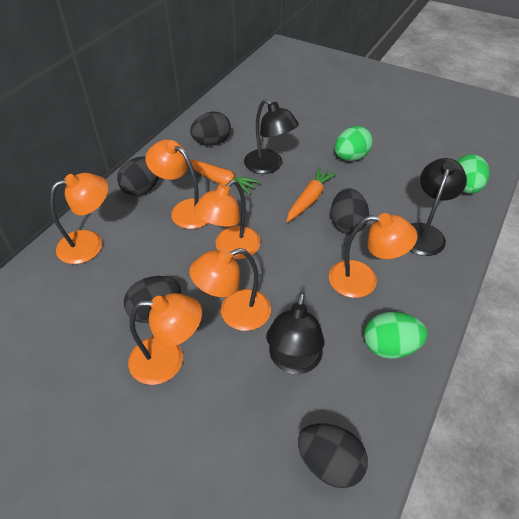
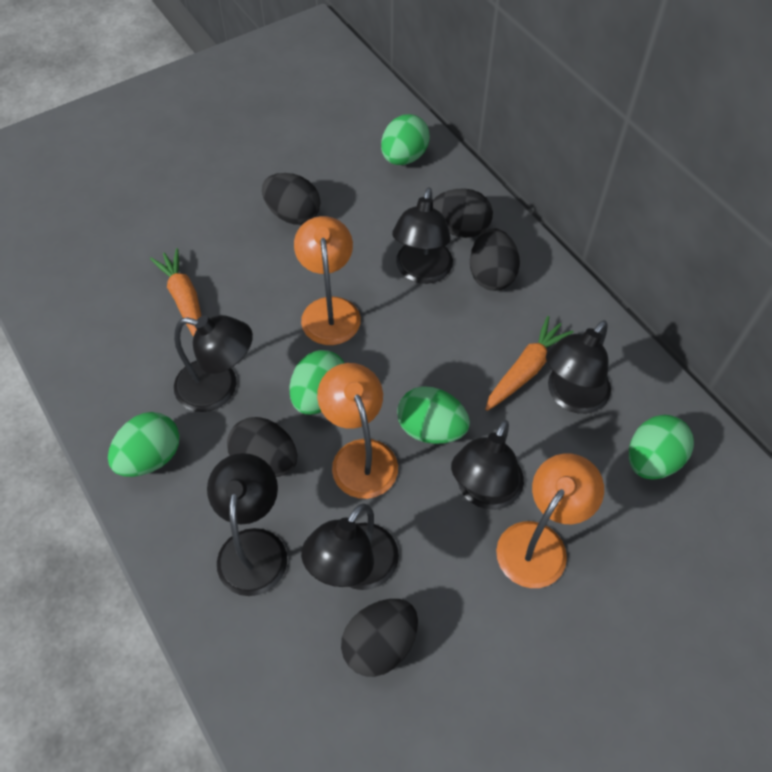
black lamp: 3 -> 6
green egg: 3 -> 5
orange lamp: 6 -> 3

